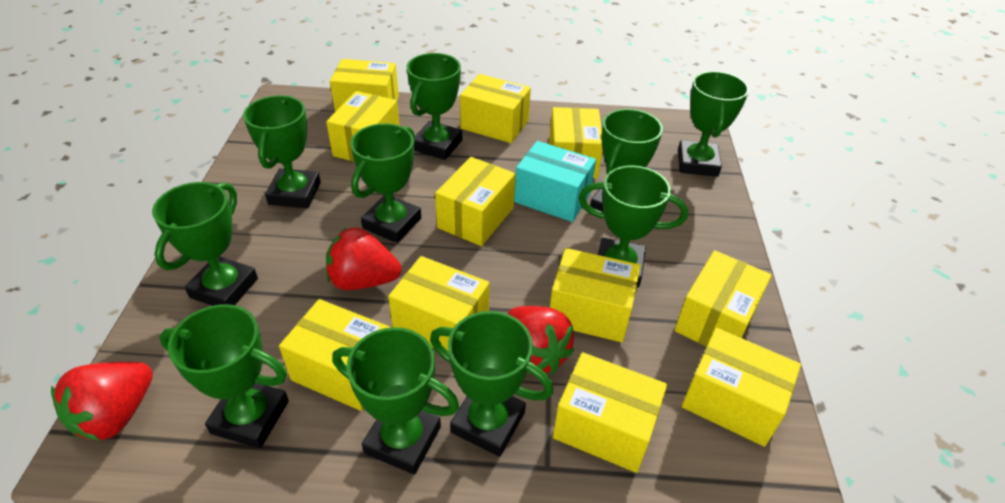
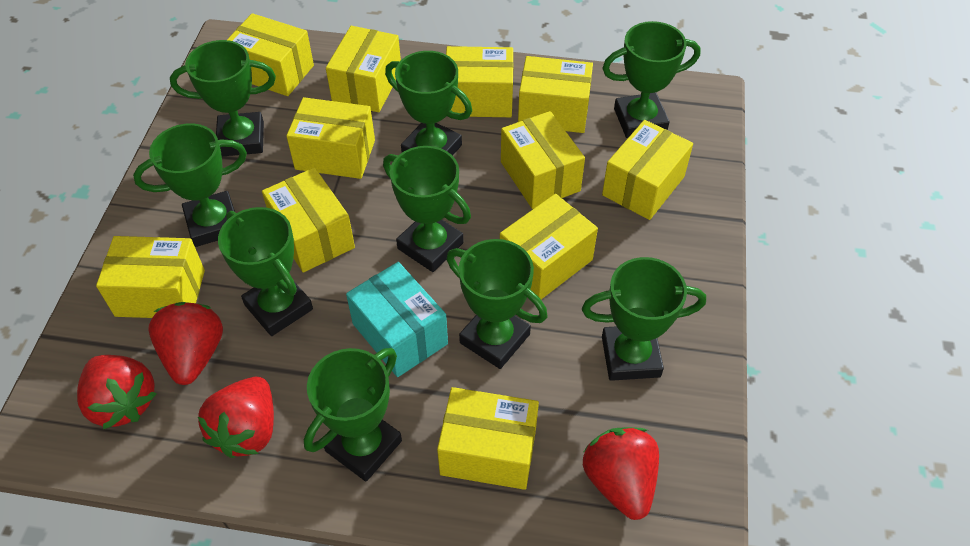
green trophy: 10 -> 9
red strawberry: 3 -> 4

